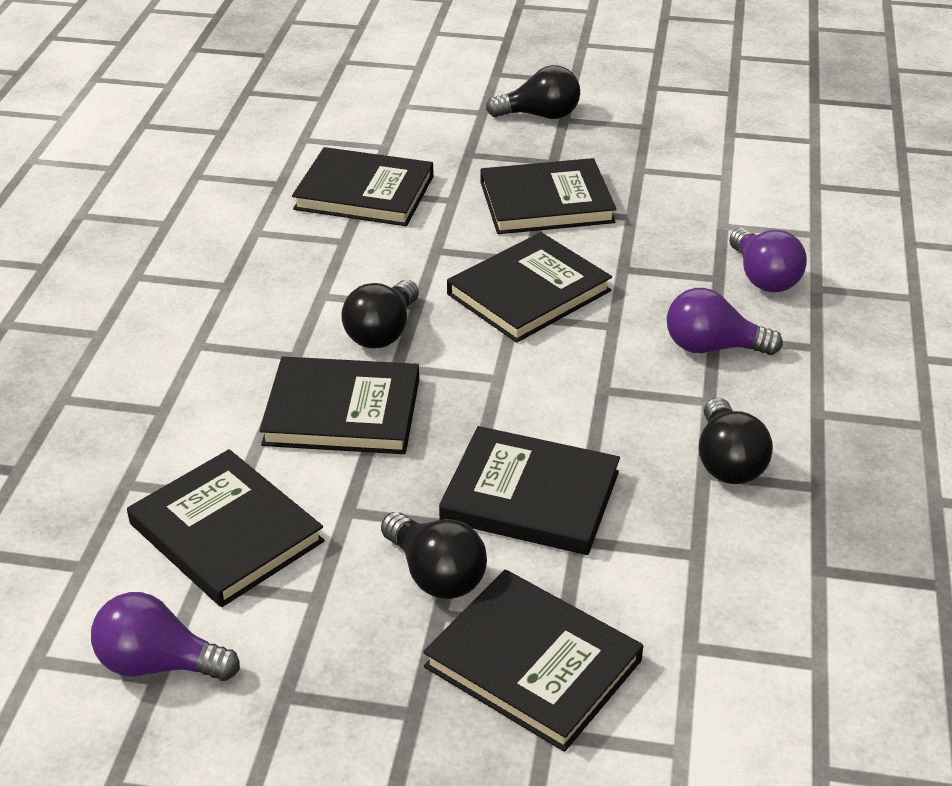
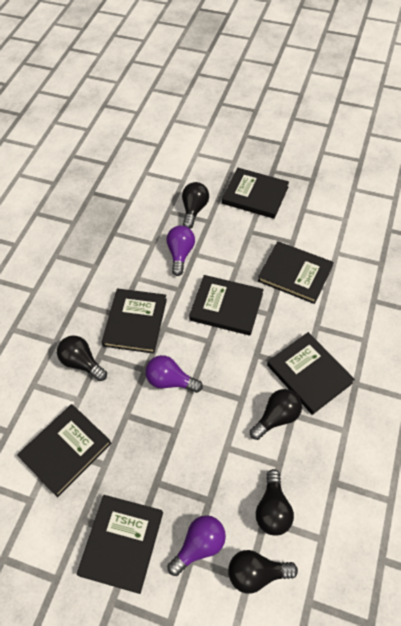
black light bulb: 4 -> 5

